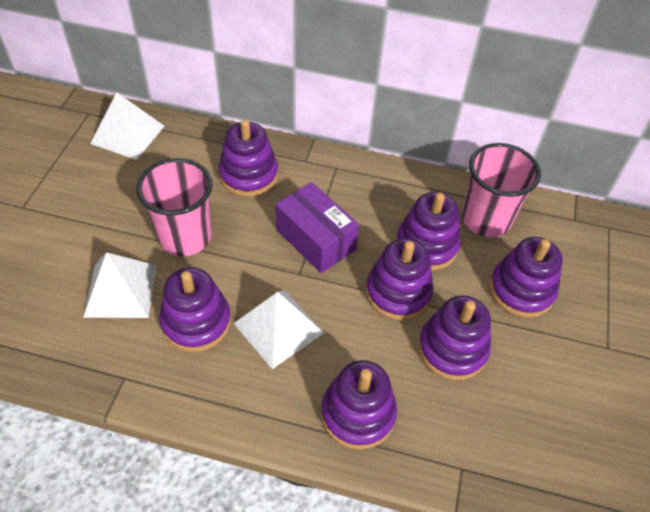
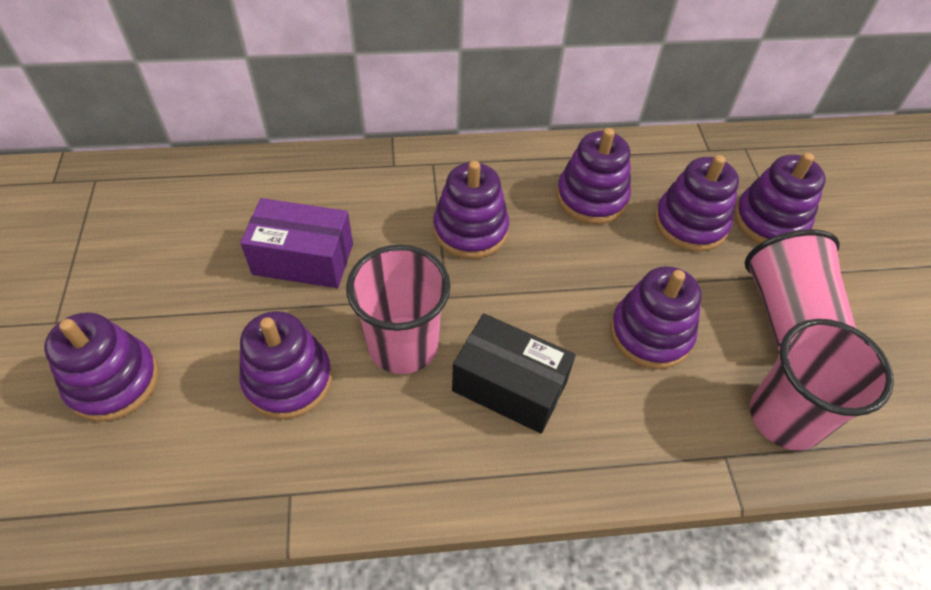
black box: 0 -> 1
pink cup: 2 -> 3
white pyramid: 3 -> 0

